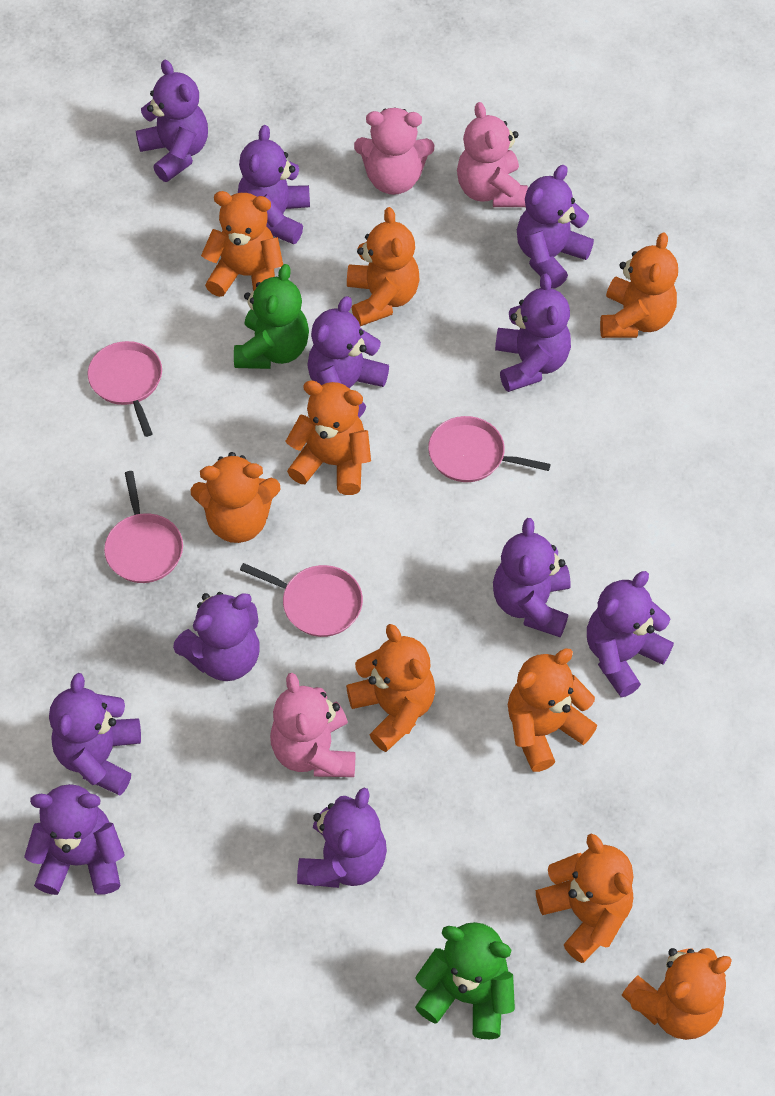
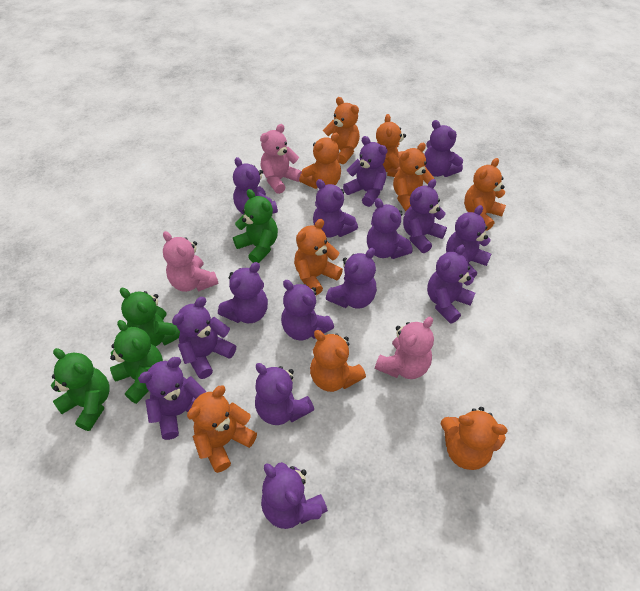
green teddy bear: 2 -> 4
pink pan: 4 -> 0
purple teddy bear: 11 -> 15

